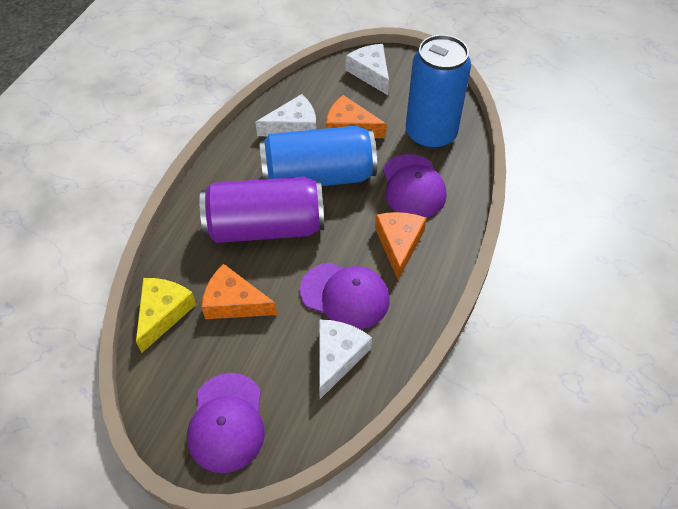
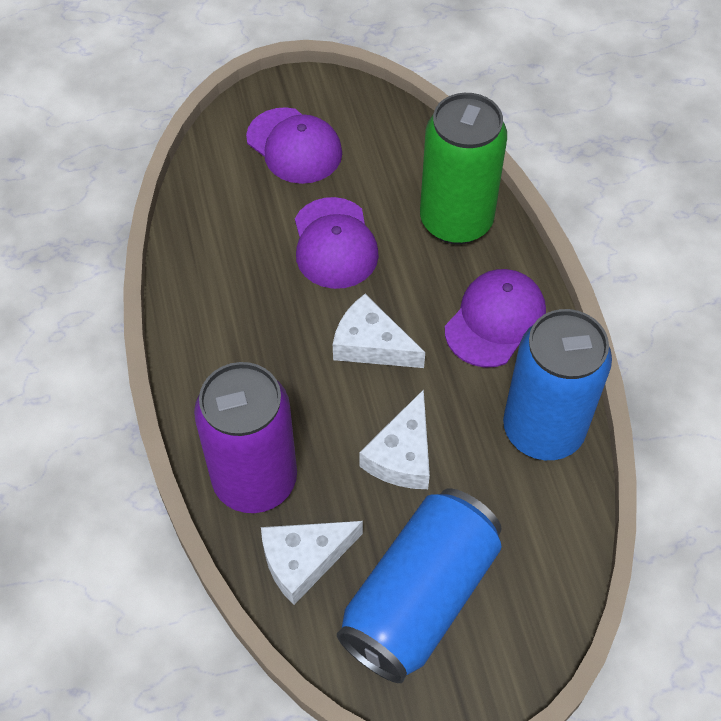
green can: 0 -> 1
orange cheese: 3 -> 0
yellow cheese: 1 -> 0

